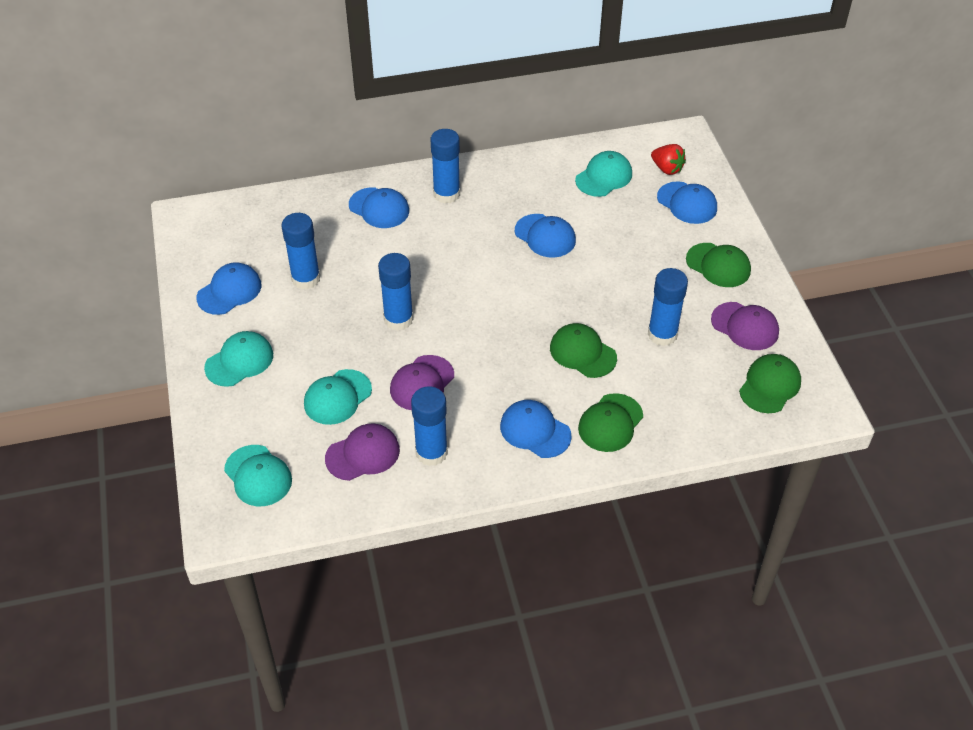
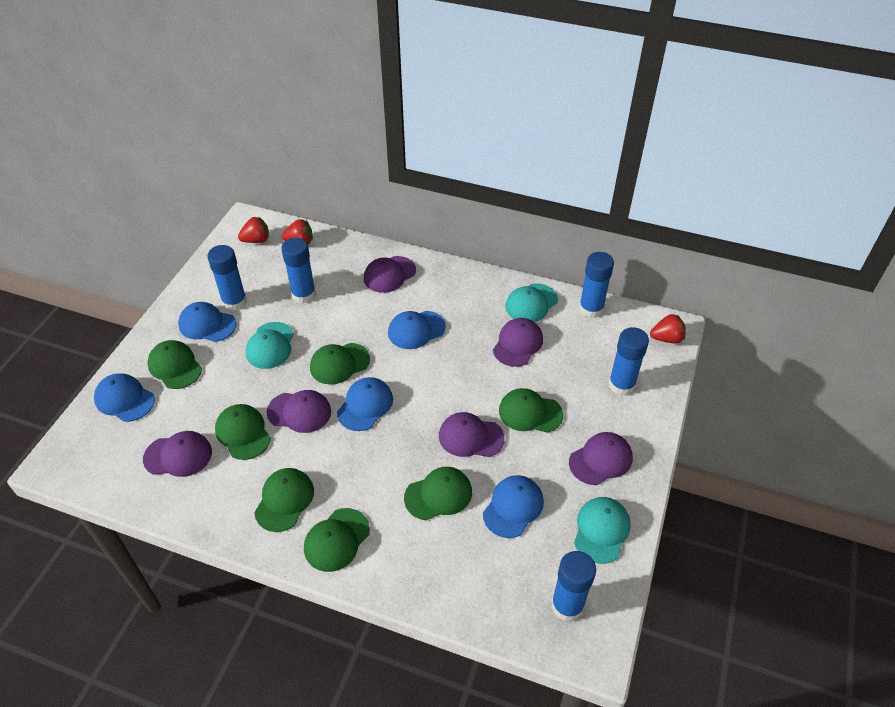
green cap: 4 -> 7
purple cap: 3 -> 6
red strawberry: 1 -> 3
turquoise cap: 4 -> 3

